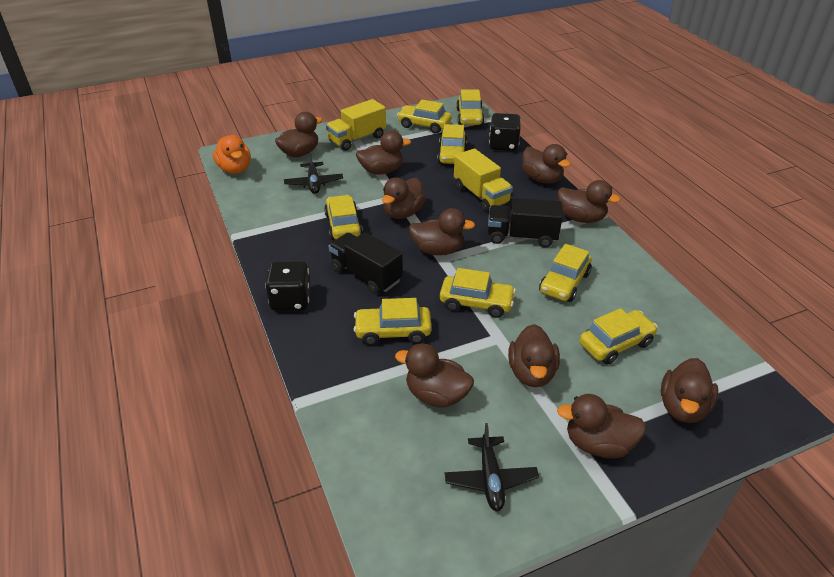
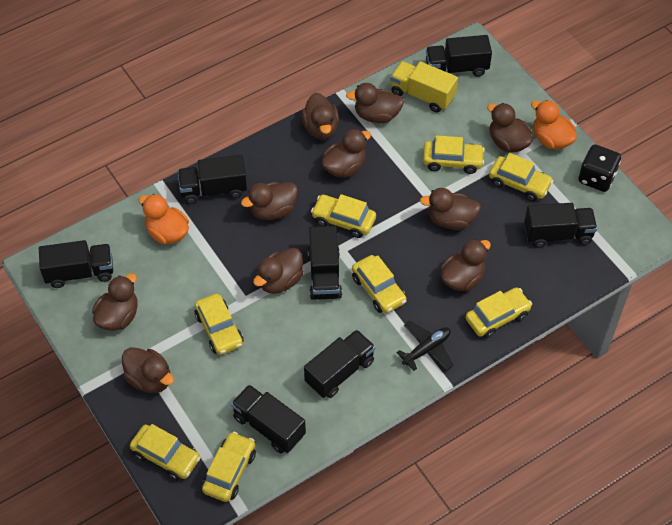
black dice: 2 -> 1
black plane: 2 -> 1
black truck: 2 -> 7
orange duck: 1 -> 2
yellow truck: 2 -> 1

